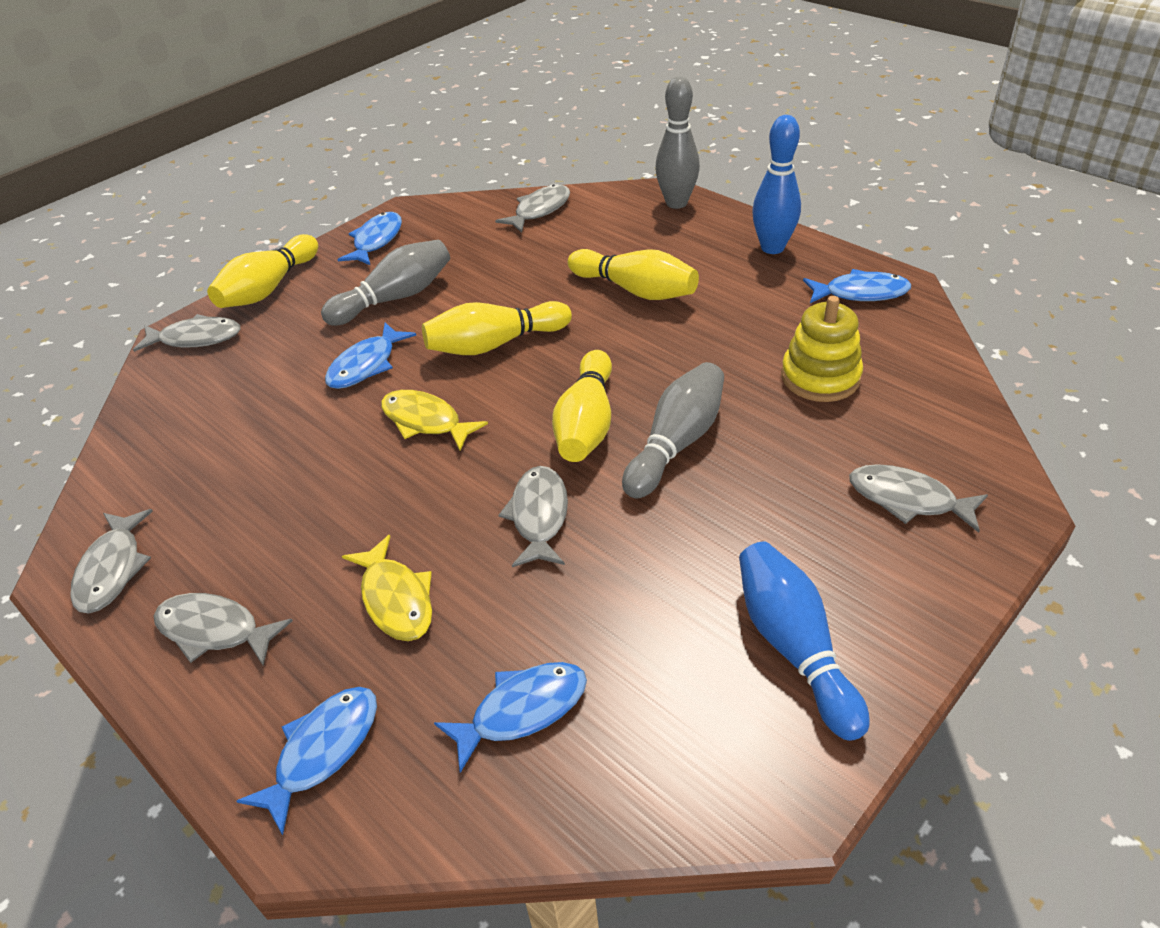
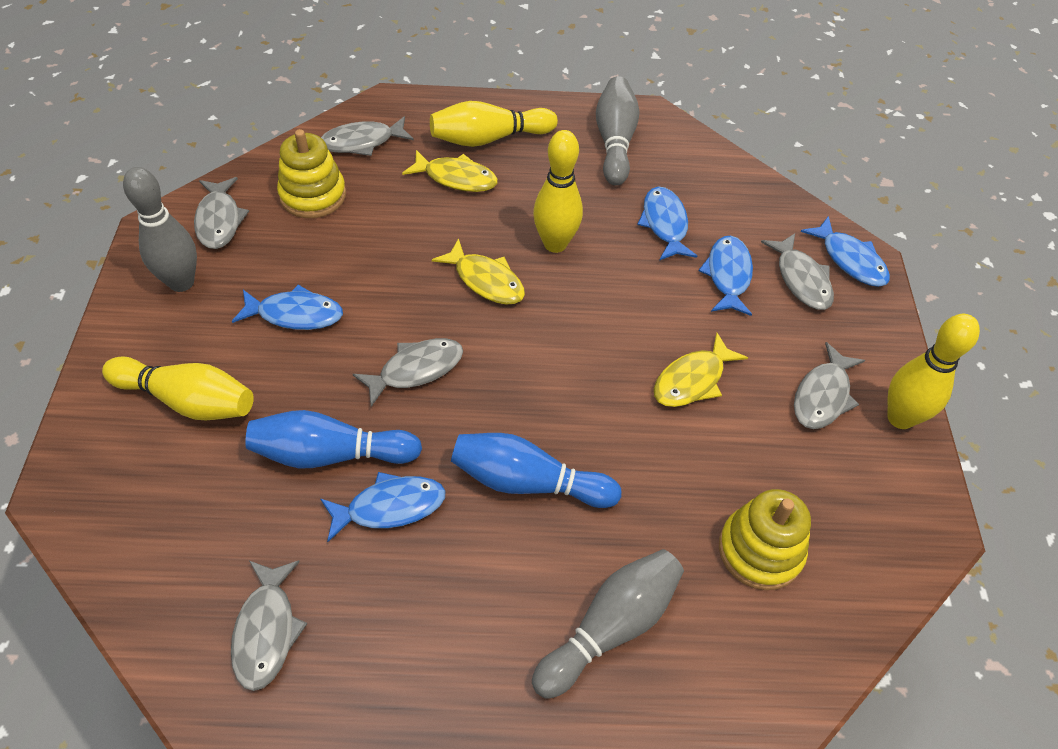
yellow fish: 2 -> 3
yellow stacking toy: 1 -> 2

